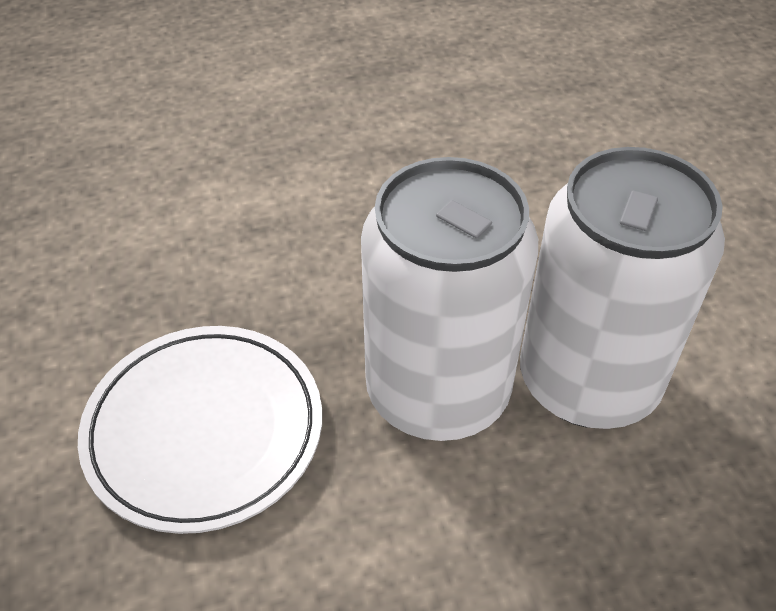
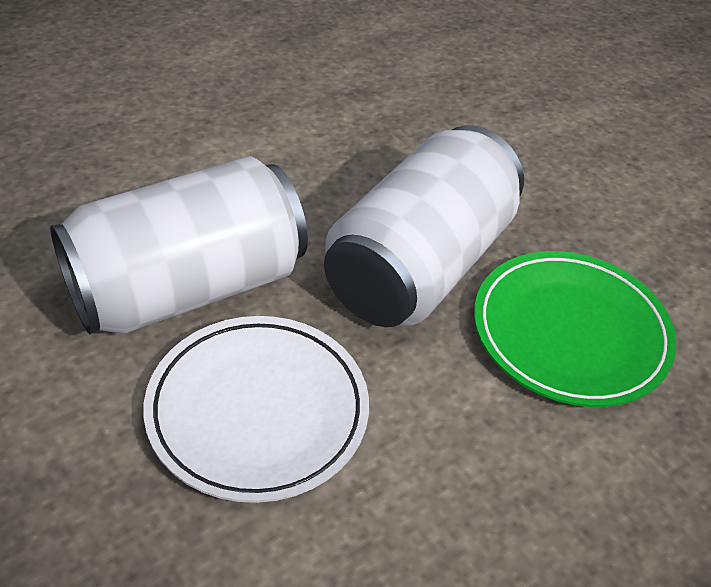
green plate: 0 -> 1

